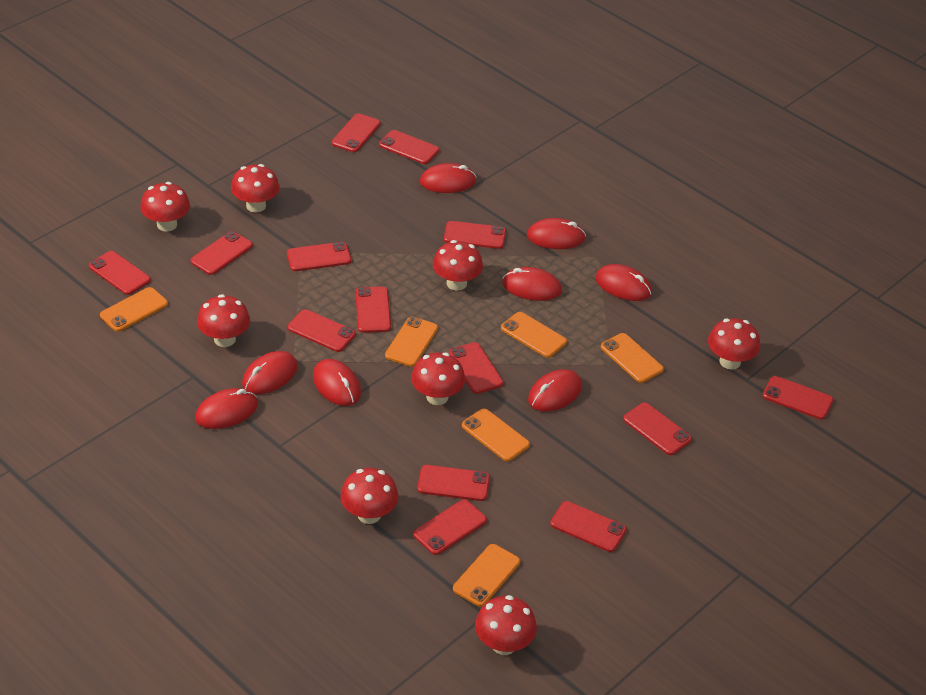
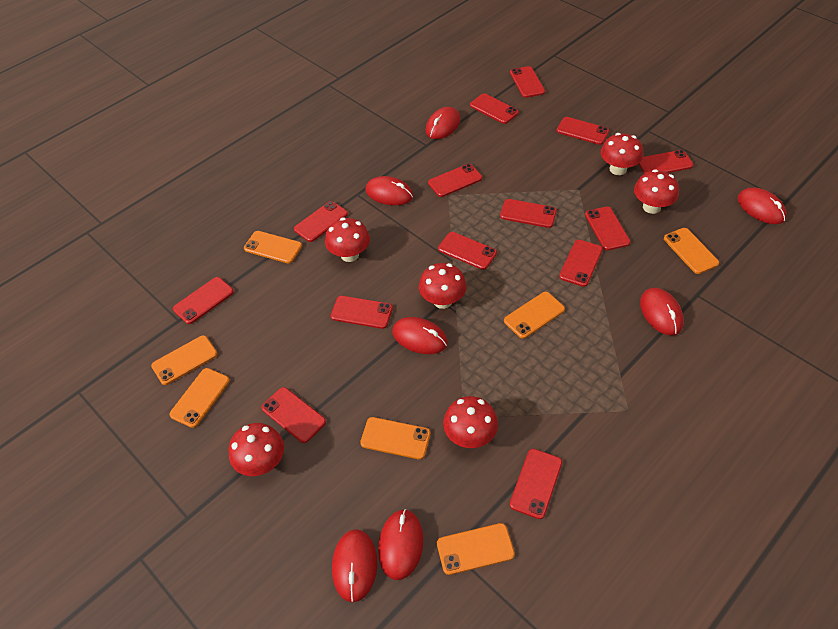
orange phone: 6 -> 7
red mouse: 8 -> 7
red mushroom: 8 -> 6

